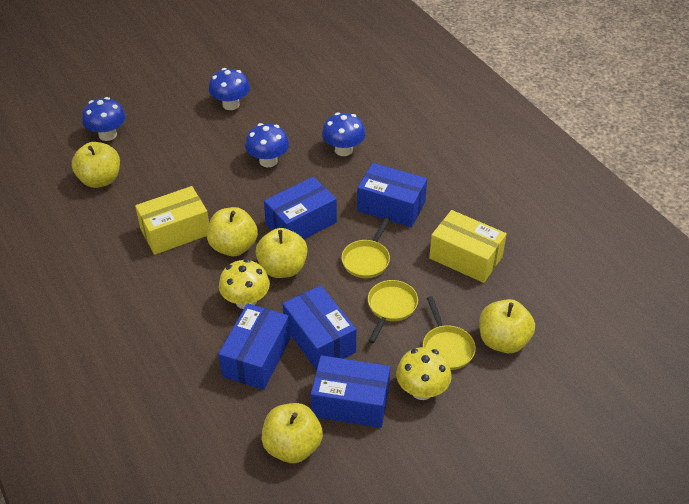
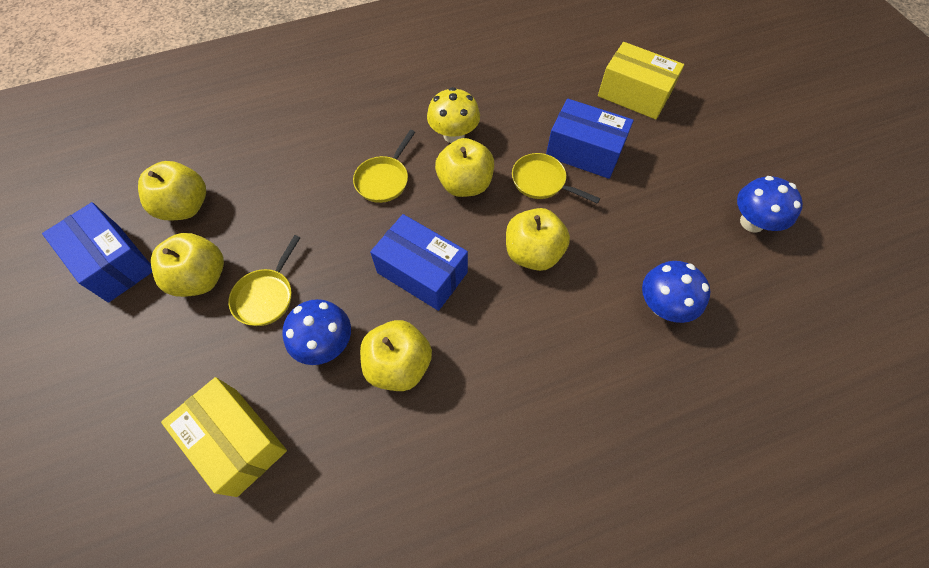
blue box: 5 -> 3
blue mushroom: 4 -> 3
yellow mushroom: 2 -> 1

